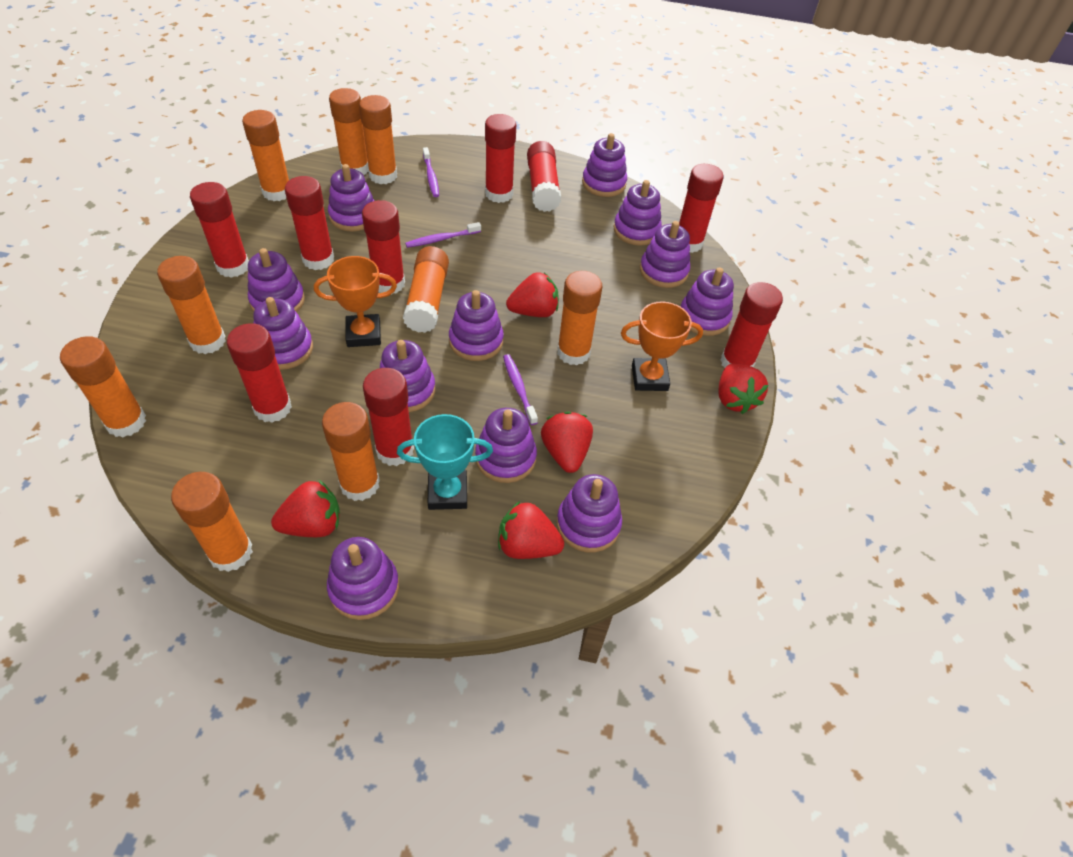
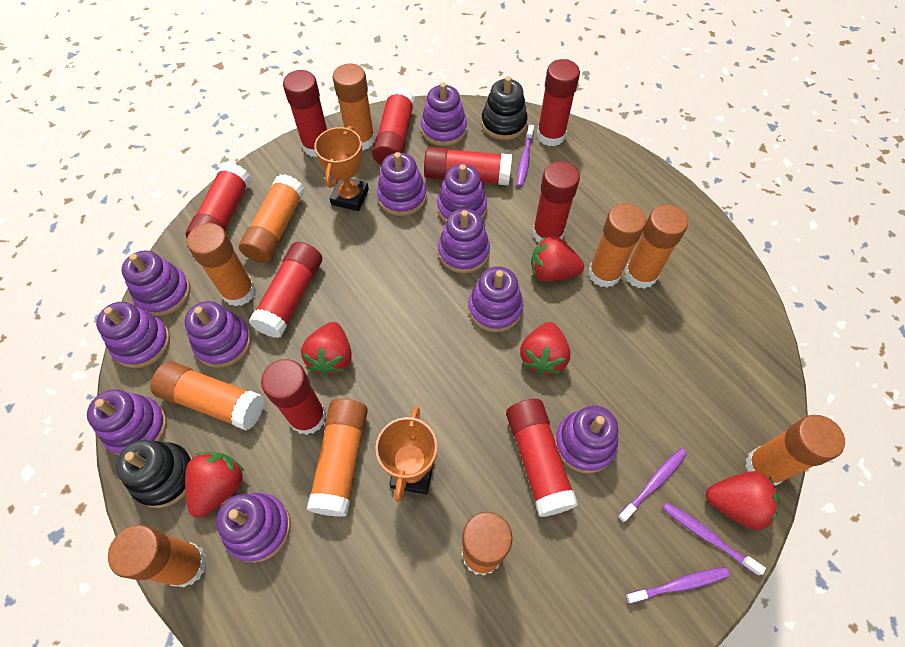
black stacking toy: 0 -> 2
orange glue stick: 9 -> 10
purple stacking toy: 12 -> 11
purple toothbrush: 3 -> 4
turquoise trophy: 1 -> 0

